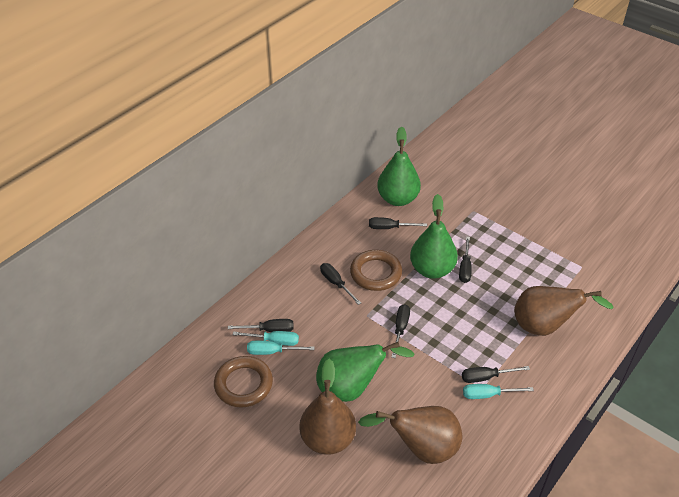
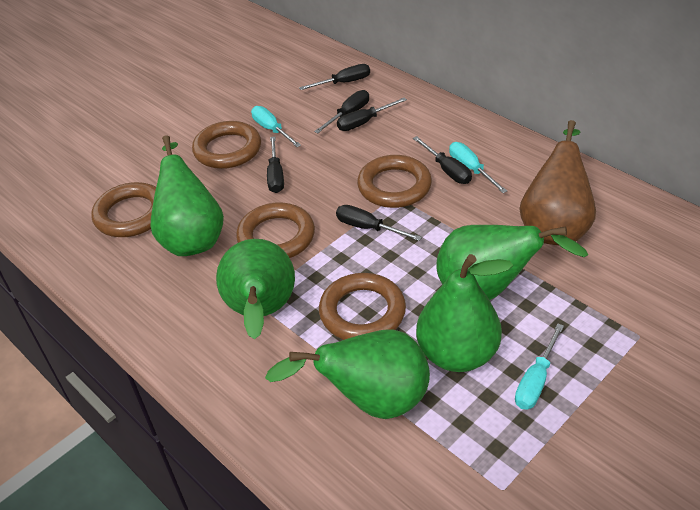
brown pear: 3 -> 1
brown ring: 2 -> 5
green pear: 3 -> 5

